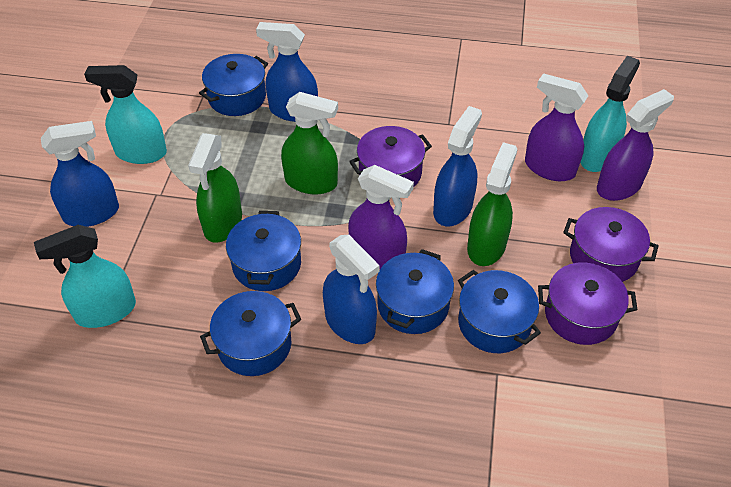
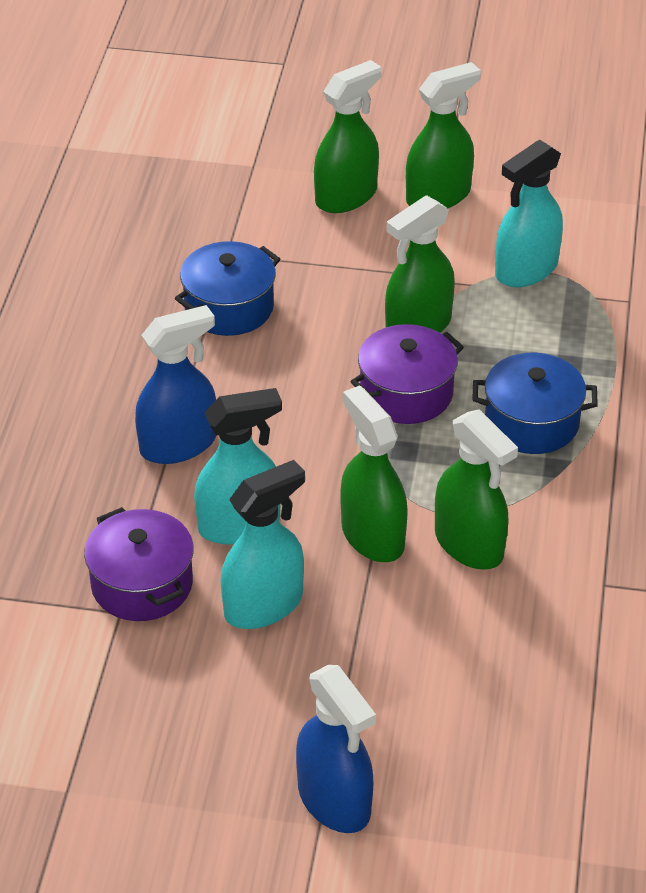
blue pot: 5 -> 2
blue spray bottle: 4 -> 2
green spray bottle: 3 -> 5
purple pot: 3 -> 2
purple spray bottle: 3 -> 0

